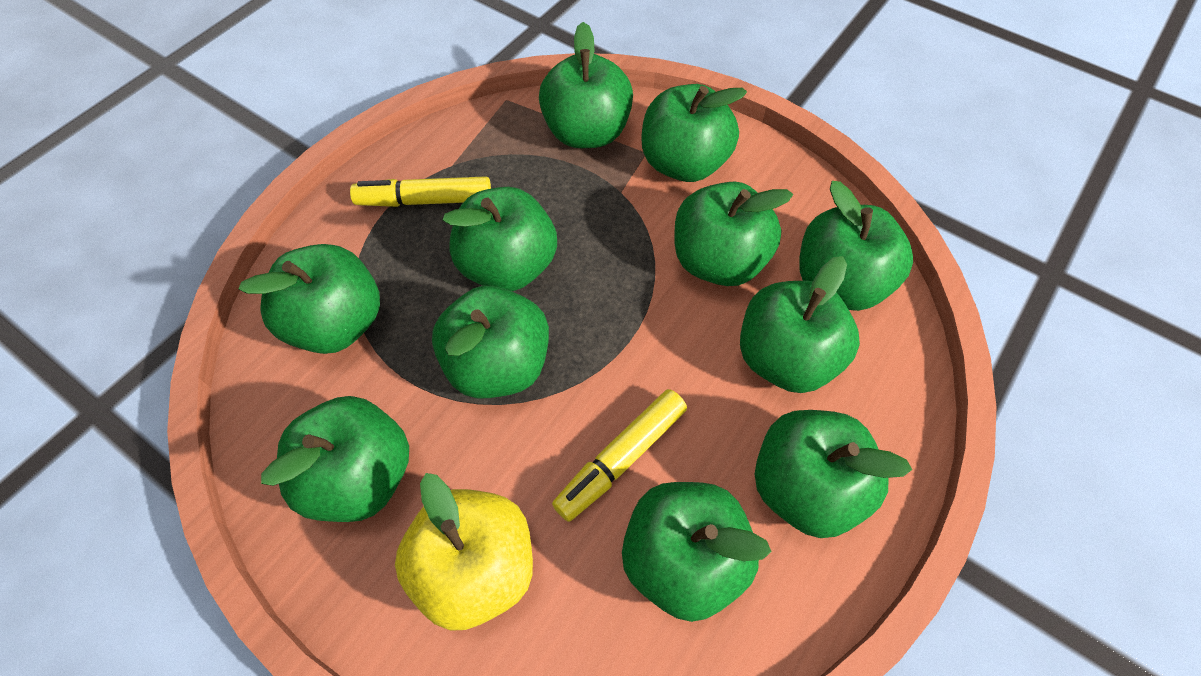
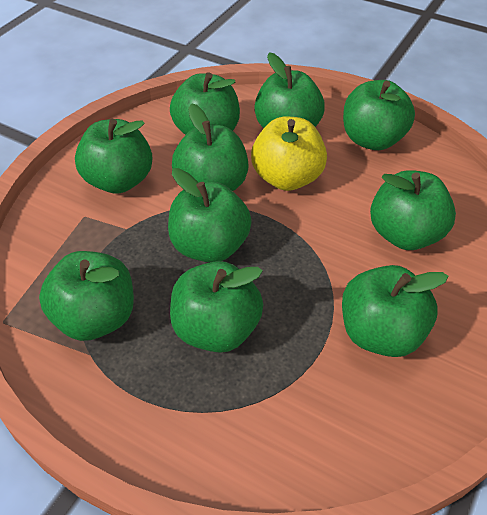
green apple: 11 -> 10
yellow marker: 2 -> 0

